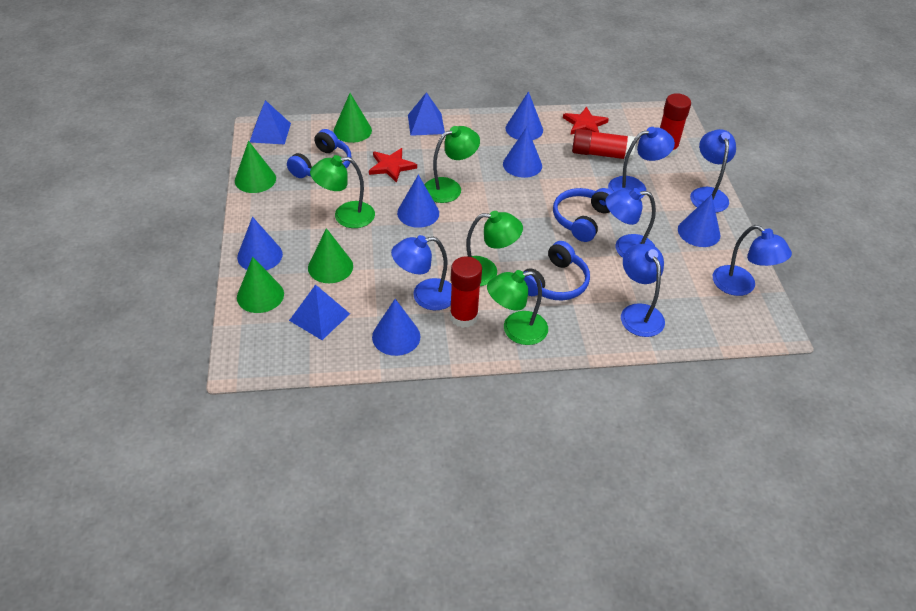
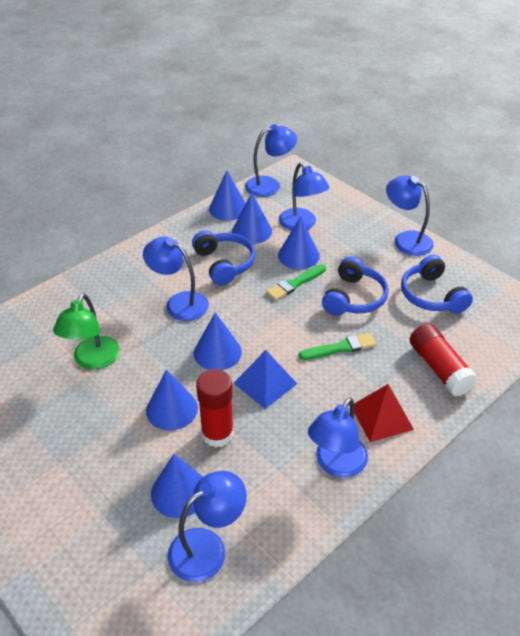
blue pyramid: 3 -> 1
green brush: 0 -> 2
green cone: 4 -> 0
green lamp: 4 -> 1
red glue stick: 3 -> 2
red pyramid: 0 -> 1
red star: 2 -> 0

